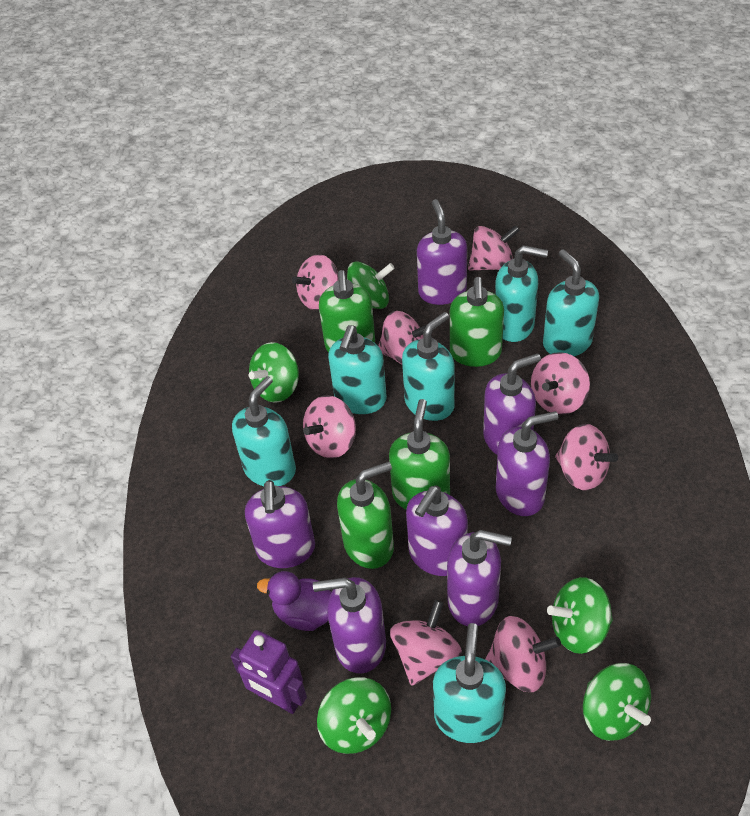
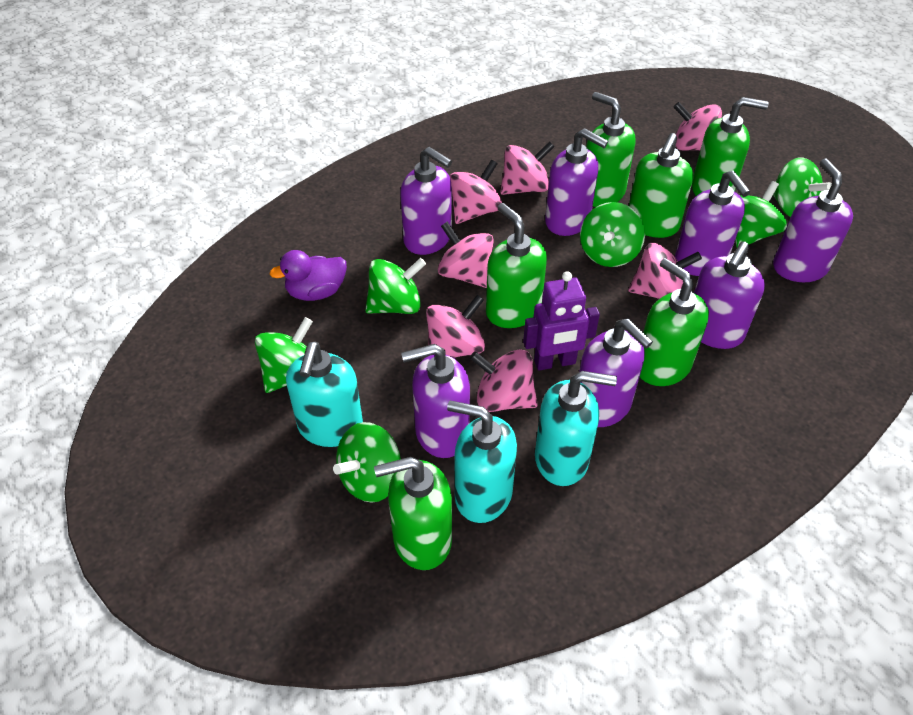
green soap dispenser: 4 -> 6
green spinning top: 5 -> 6
pink spinning top: 8 -> 7
turquoise soap dispenser: 6 -> 3

